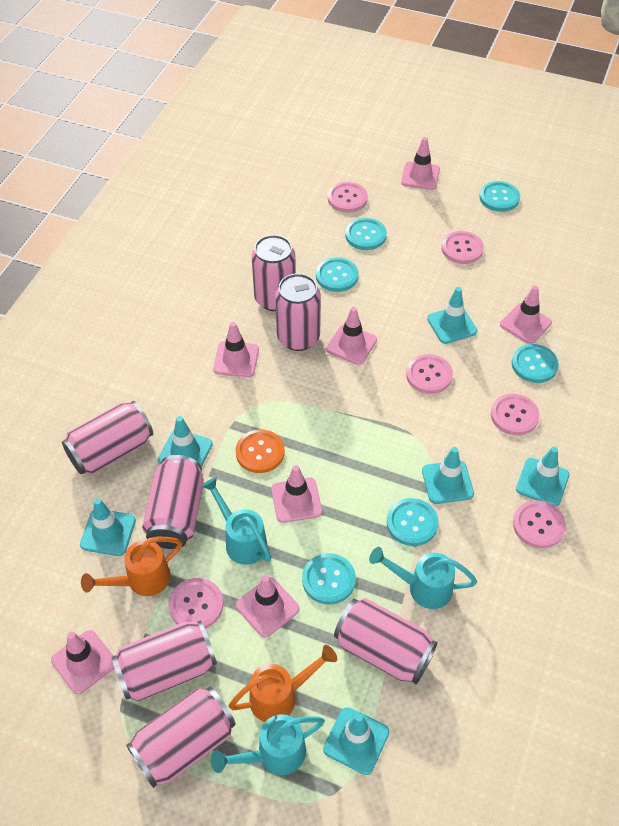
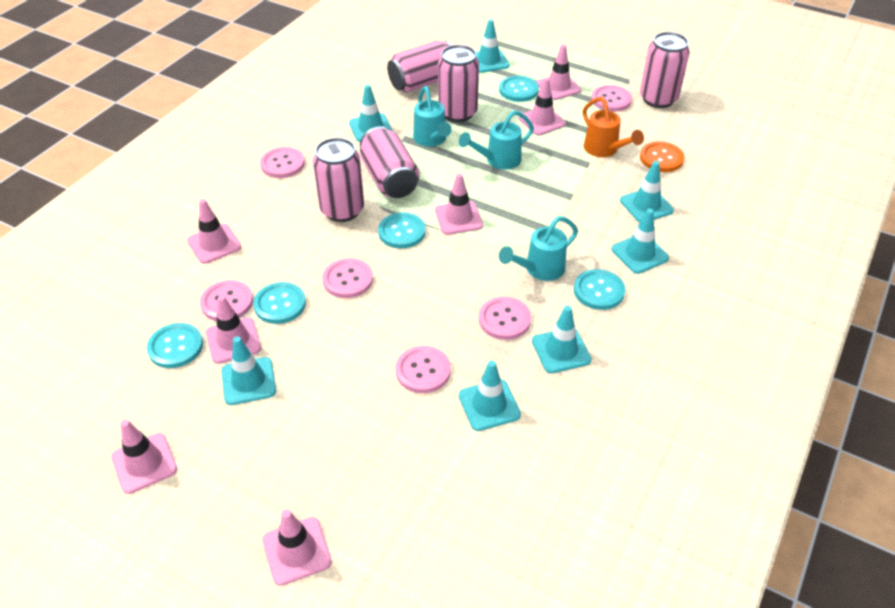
orange watering can: 2 -> 1
pink can: 7 -> 5
turquoise button: 6 -> 5
turquoise traffic cone: 6 -> 7

